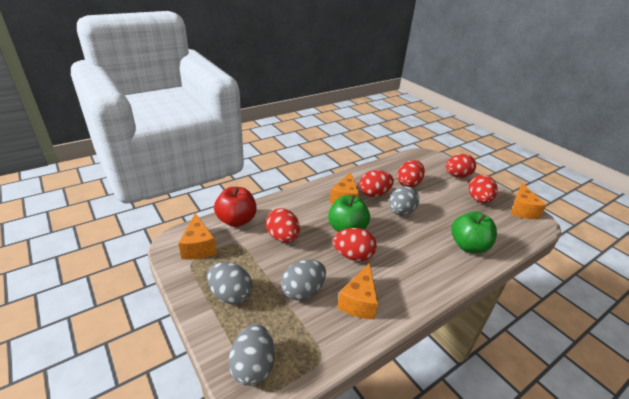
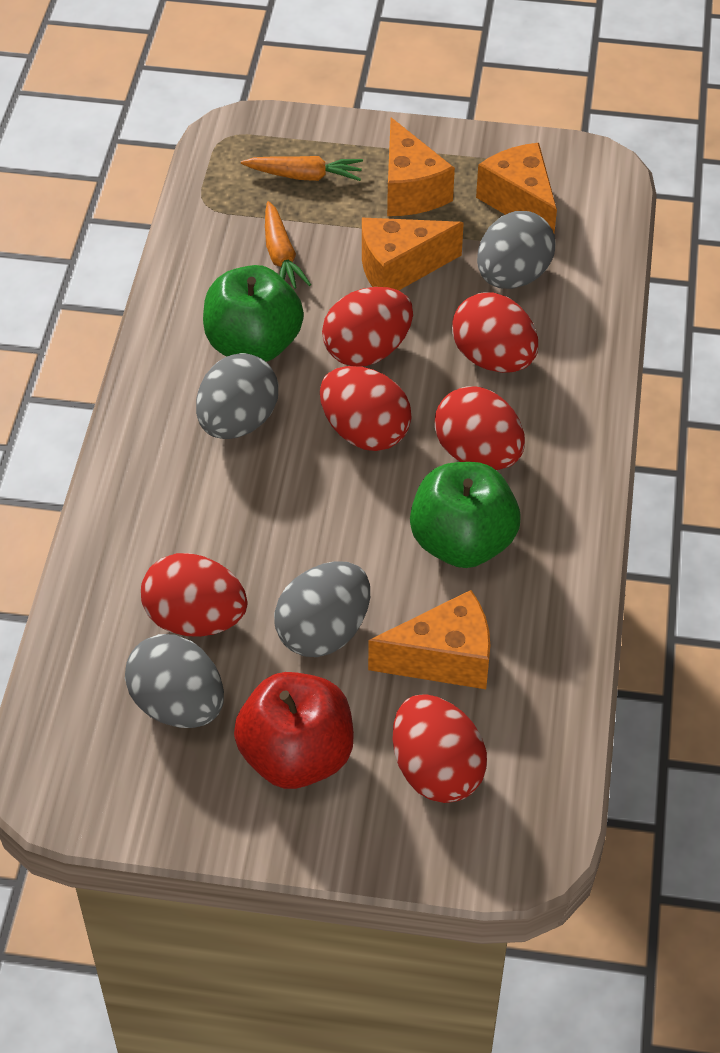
orange carrot: 0 -> 2

